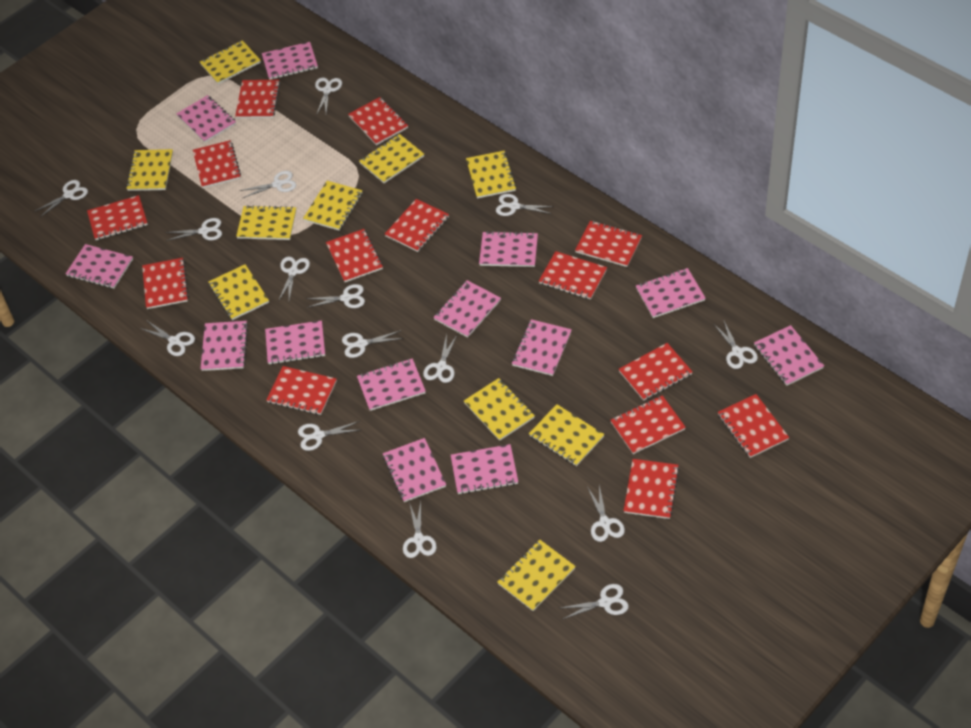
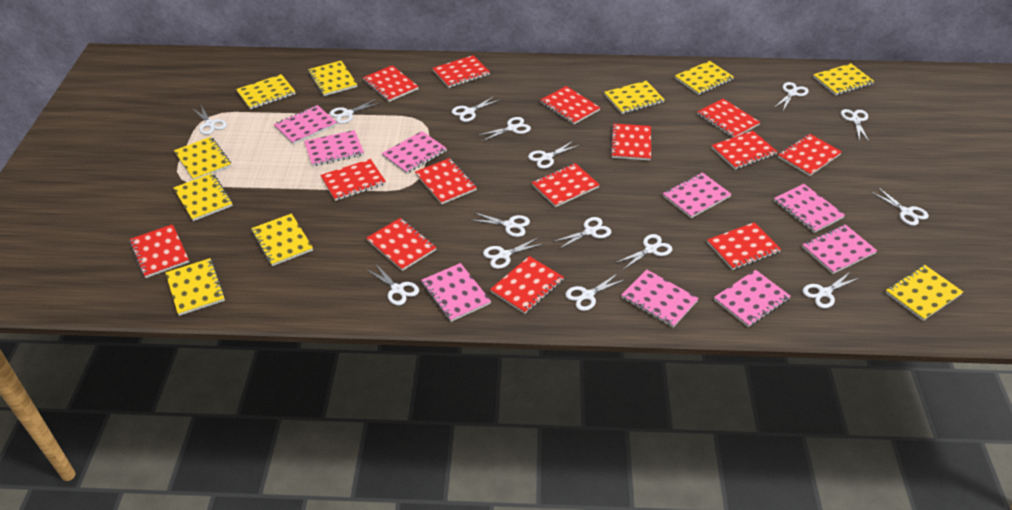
pink notebook: 13 -> 9

